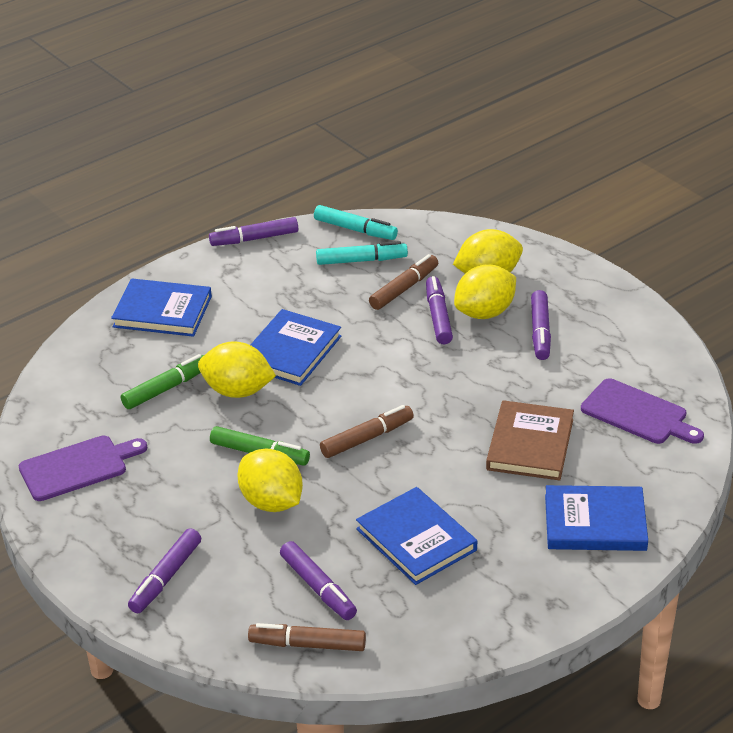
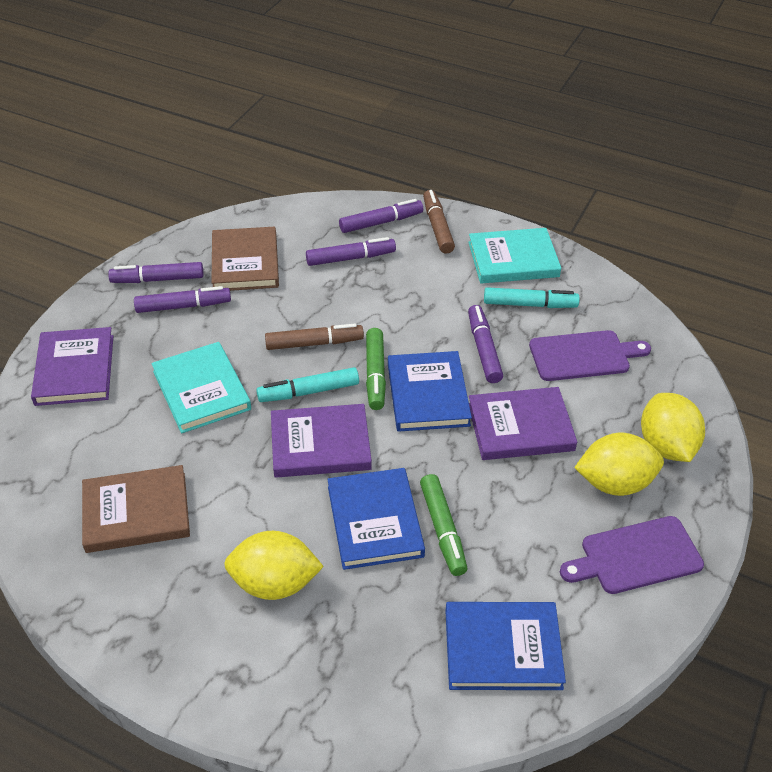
blue book: 4 -> 3
brown book: 1 -> 2
brown marker: 3 -> 2
purple book: 0 -> 3
turquoise book: 0 -> 2
yellow lemon: 4 -> 3

